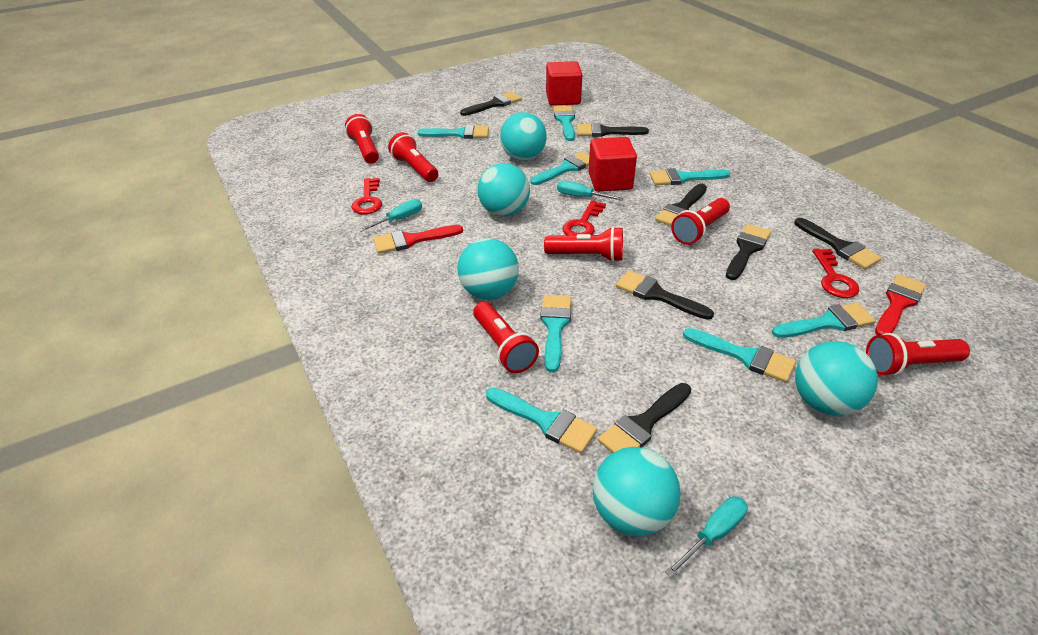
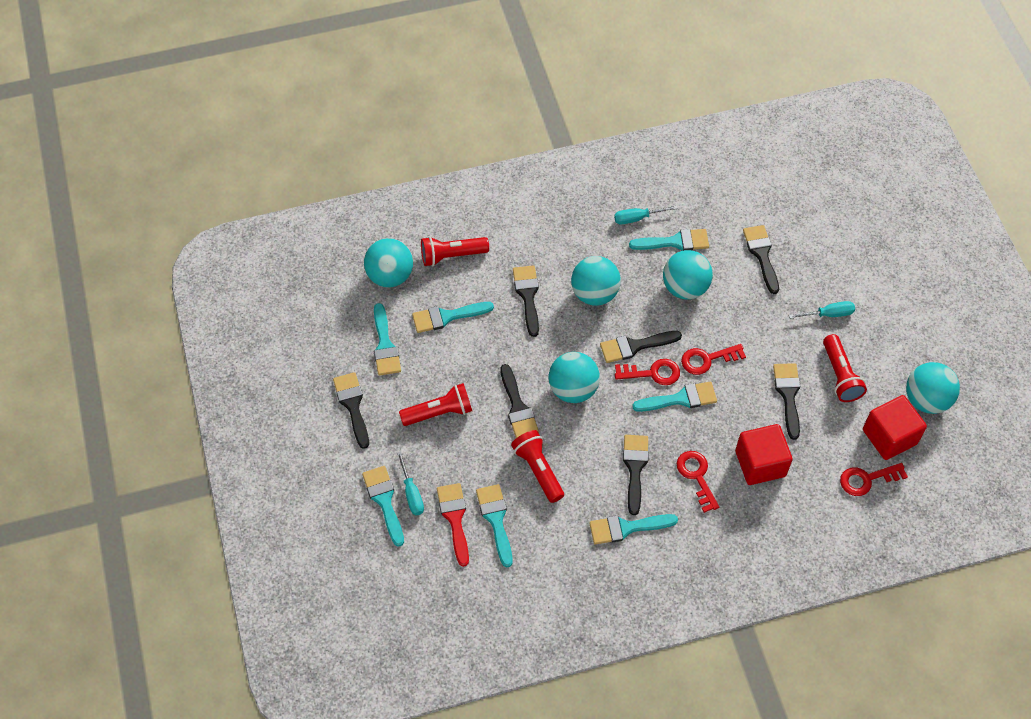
red brush: 2 -> 1
red flashlight: 6 -> 4
red key: 3 -> 4
turquoise brush: 8 -> 7

